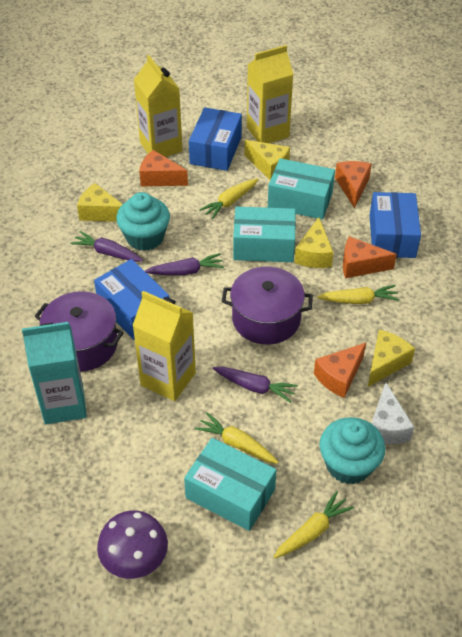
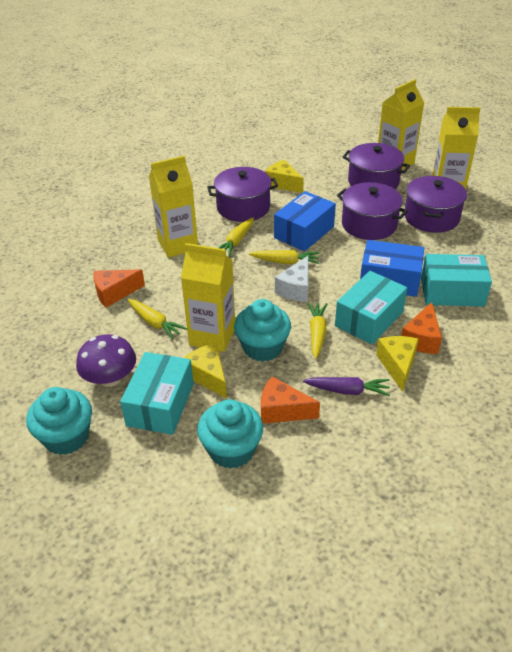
blue box: 3 -> 2
orange cheese: 4 -> 3
purple carrot: 3 -> 1
purple pot: 2 -> 4
turquoise carton: 1 -> 0
turquoise cupcake: 2 -> 3
yellow carton: 3 -> 4
yellow cheese: 4 -> 3

